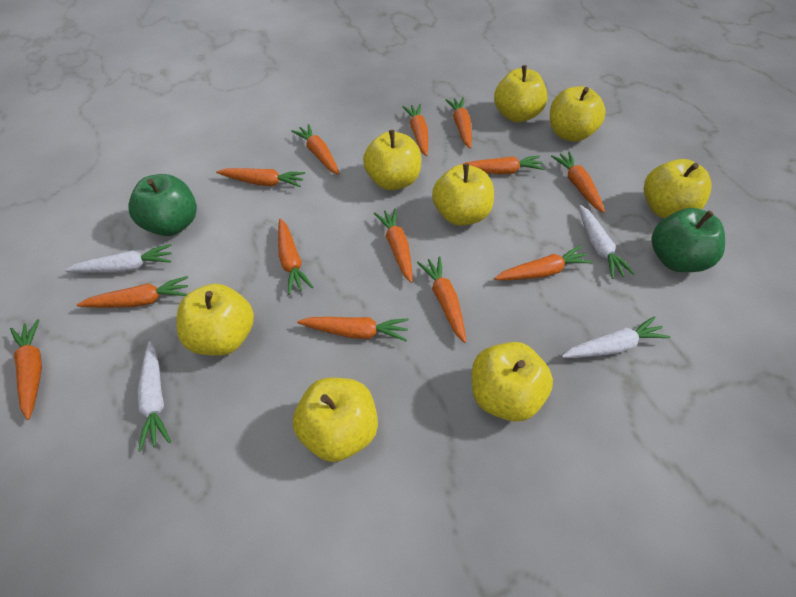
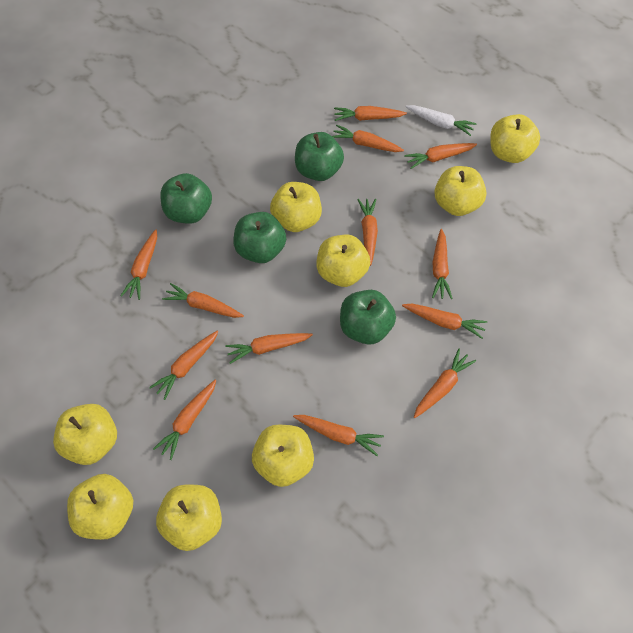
green apple: 2 -> 4
white carrot: 4 -> 1

